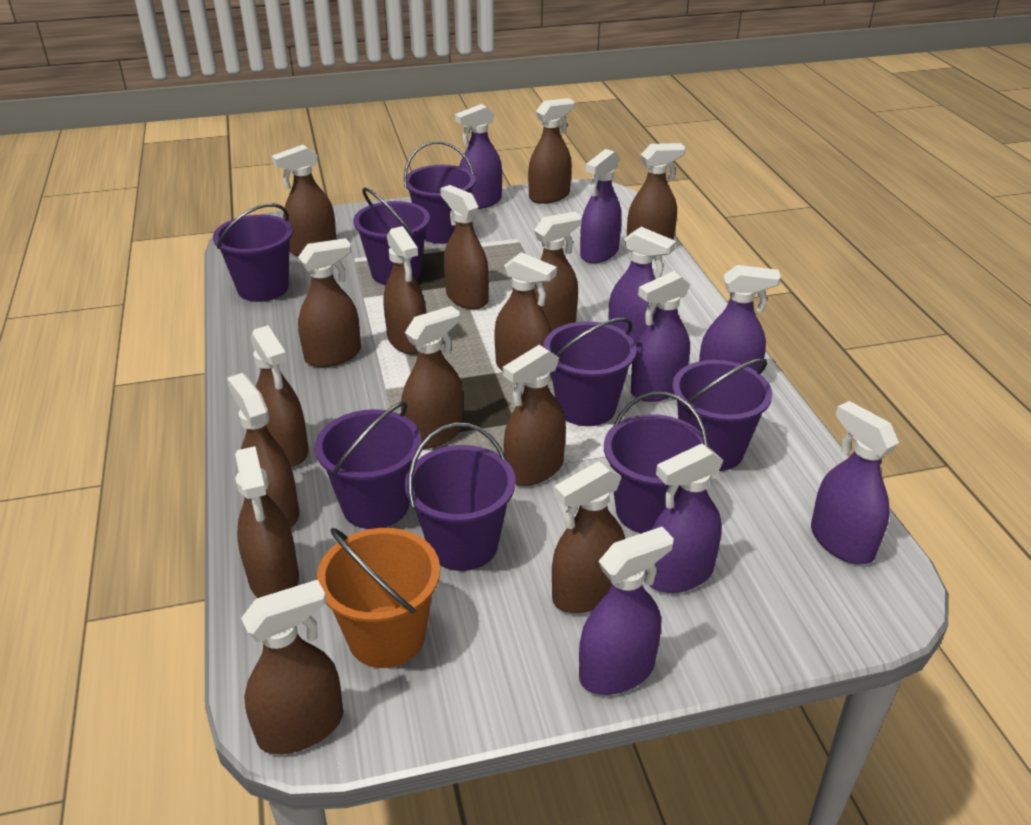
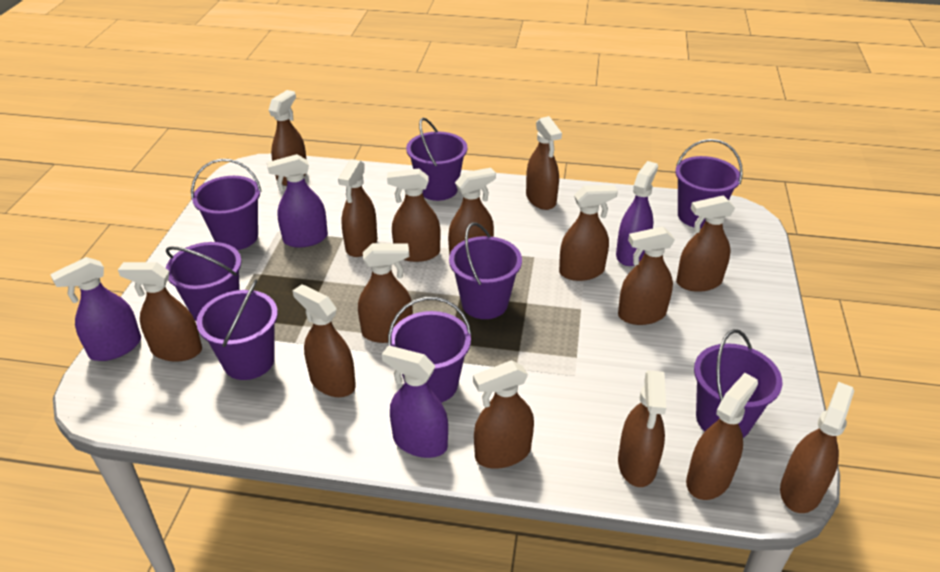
orange bucket: 1 -> 0
purple spray bottle: 8 -> 4

